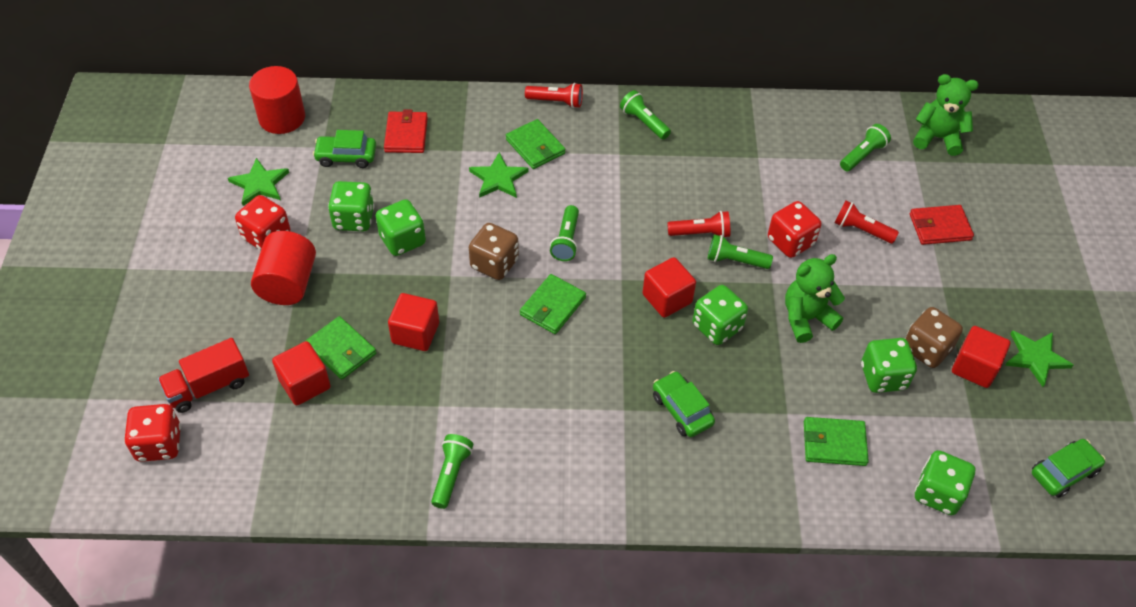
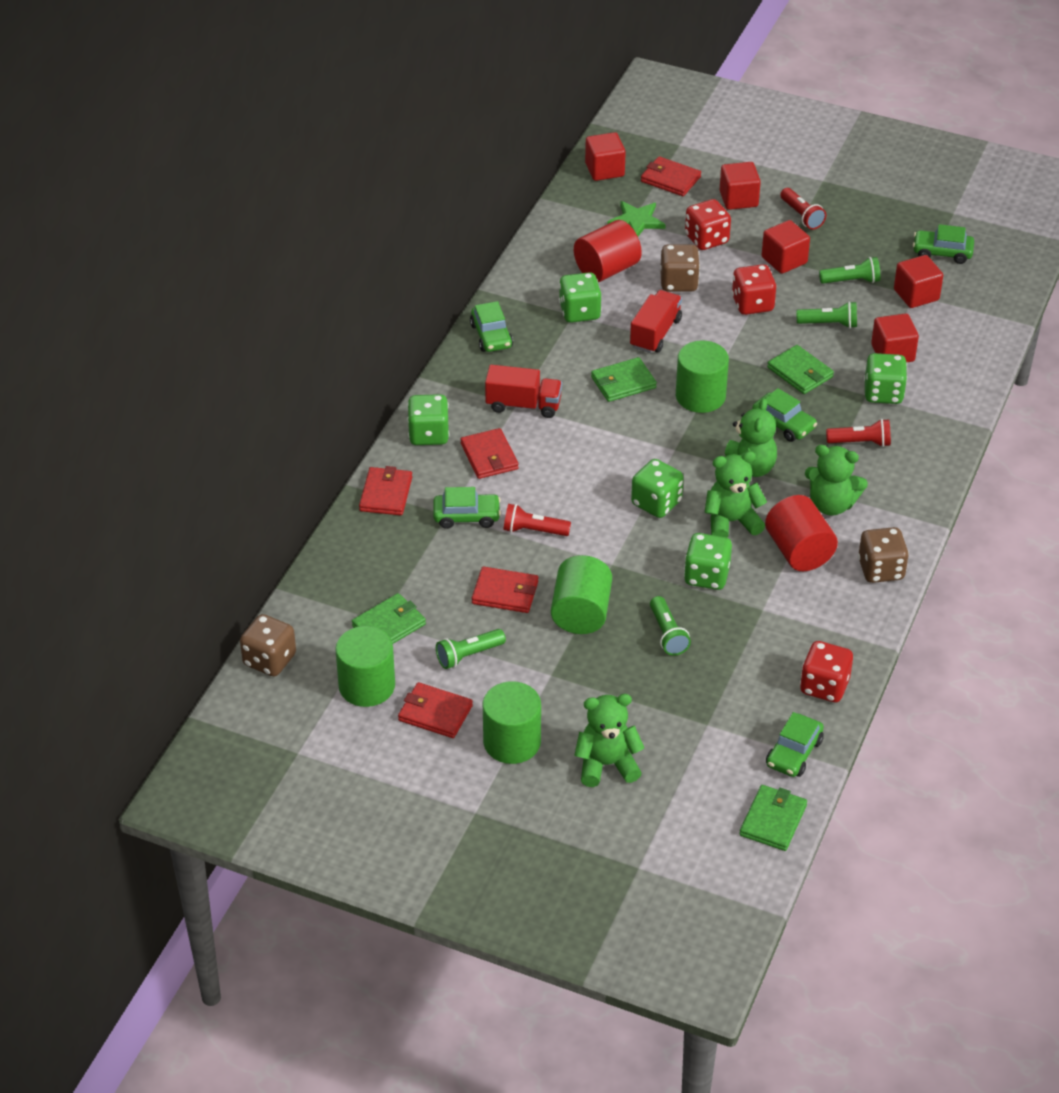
brown dice: 2 -> 3
green car: 3 -> 5
green cylinder: 0 -> 4
green flashlight: 5 -> 4
green star: 3 -> 1
green teddy bear: 2 -> 4
red cube: 4 -> 5
red truck: 1 -> 2
red wallet: 2 -> 5

